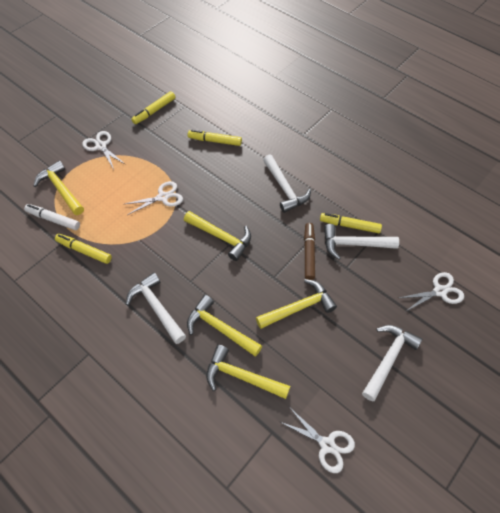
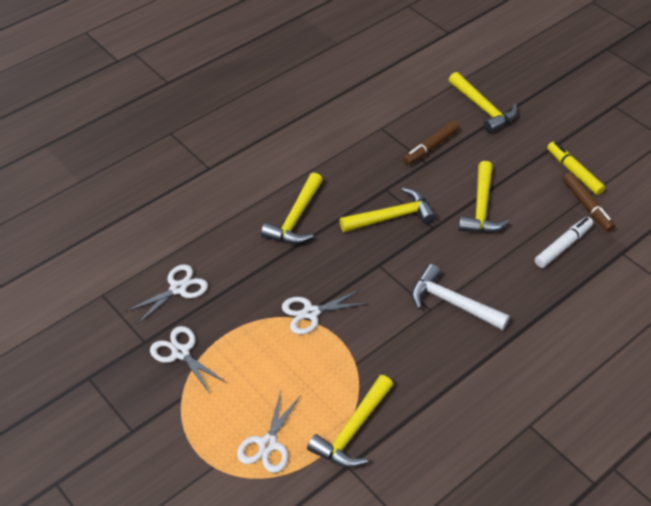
brown marker: 1 -> 2
white hammer: 4 -> 1
yellow marker: 4 -> 1

